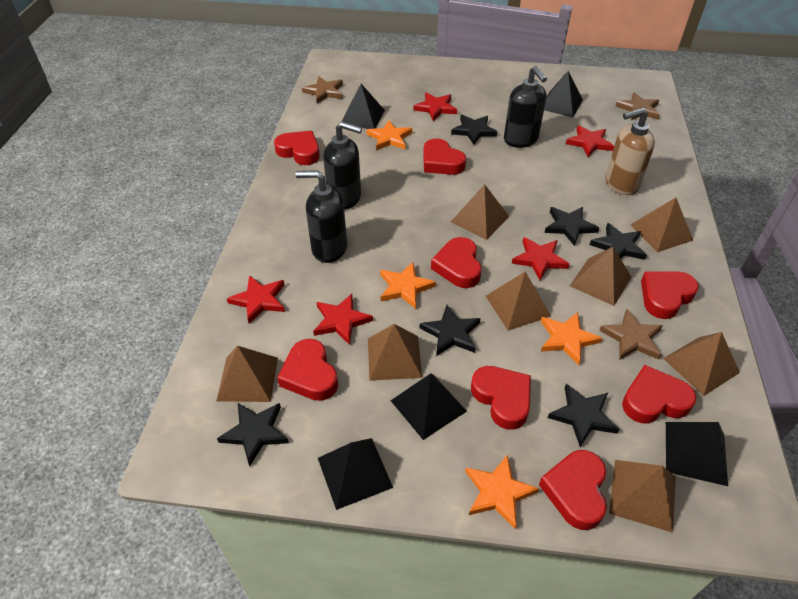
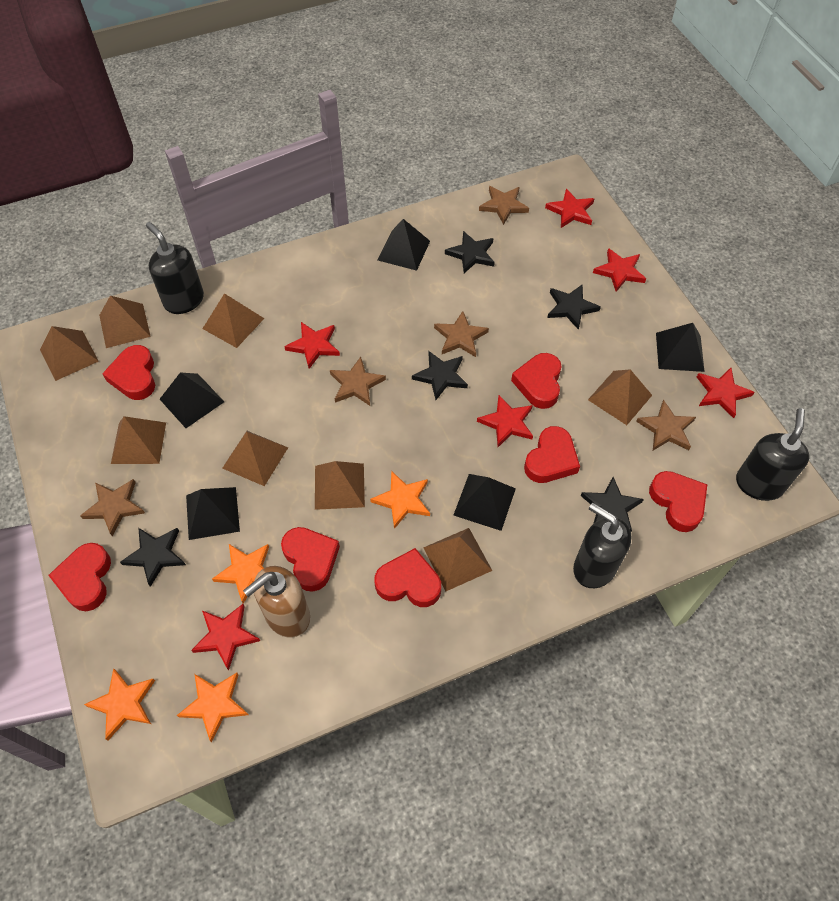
black star: 6 -> 5
brown star: 3 -> 5
red heart: 8 -> 7
red star: 5 -> 6

